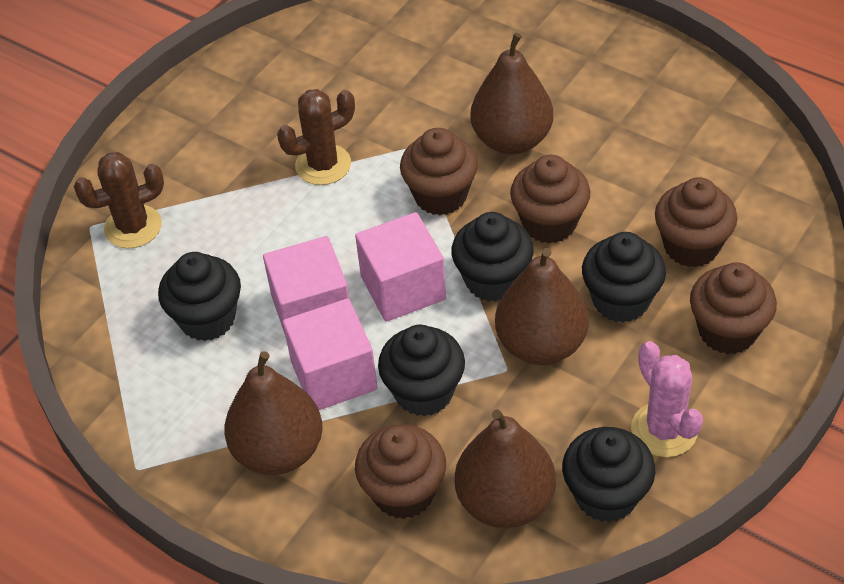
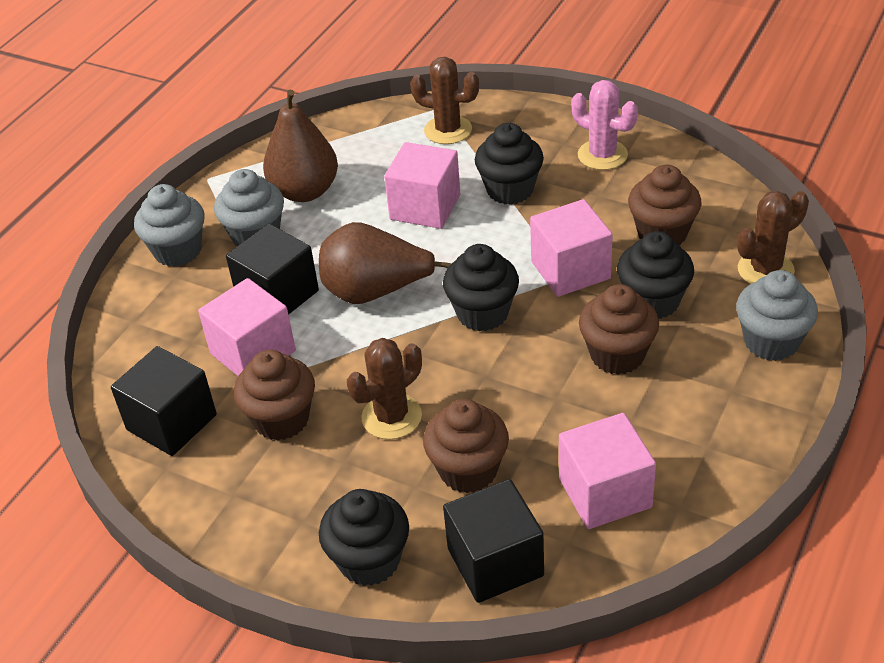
black cube: 0 -> 3
black cupcake: 5 -> 4
brown cactus: 2 -> 3
brown cupcake: 5 -> 4
brown pear: 4 -> 2
grey cupcake: 0 -> 3
pink cube: 3 -> 4

